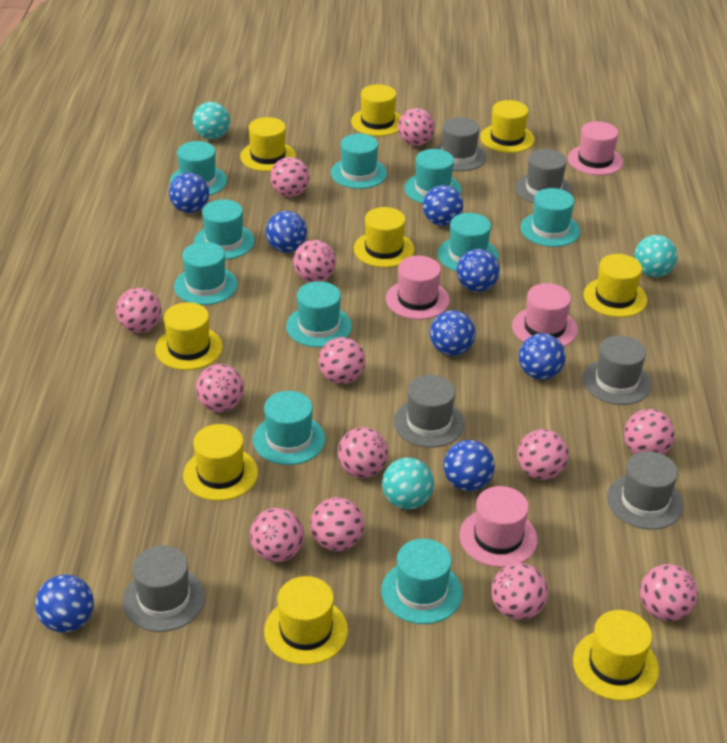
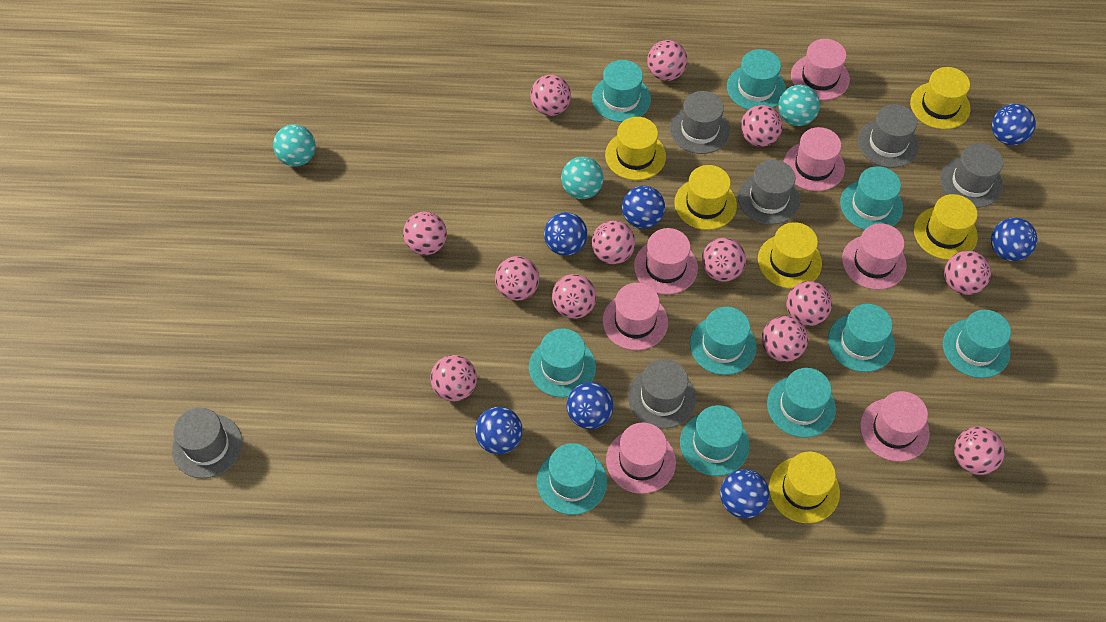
blue ball: 8 -> 7
pink hat: 4 -> 7
yellow hat: 9 -> 6

